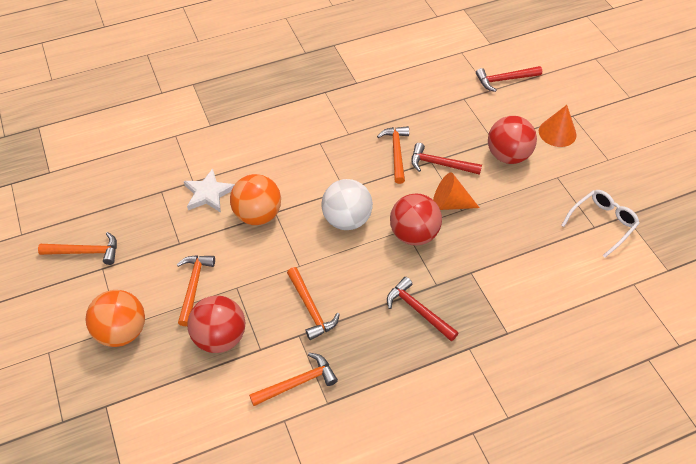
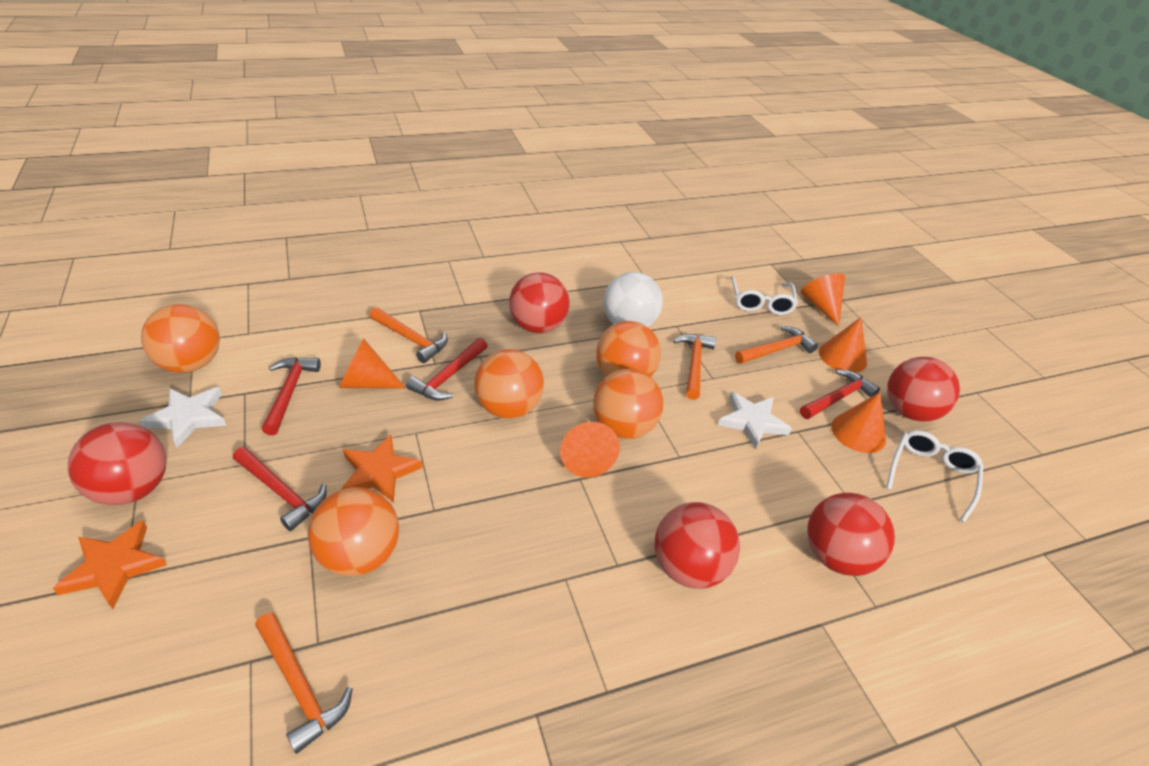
orange ball: 2 -> 5
orange cone: 2 -> 5
orange hammer: 5 -> 4
orange star: 0 -> 2
red ball: 3 -> 5
red hammer: 3 -> 4
white glasses: 1 -> 2
white star: 1 -> 2

